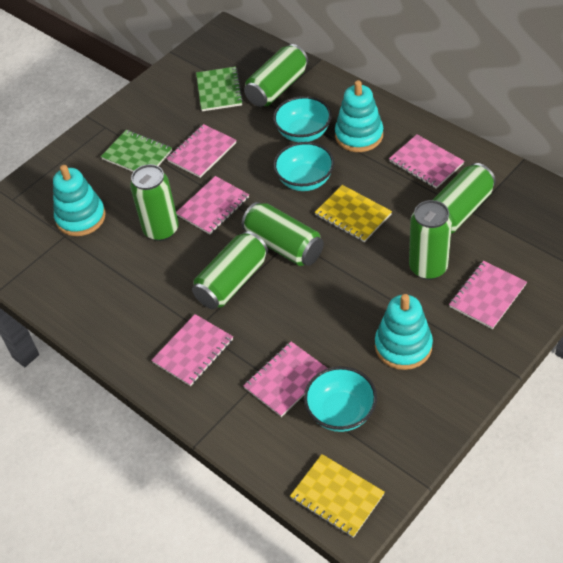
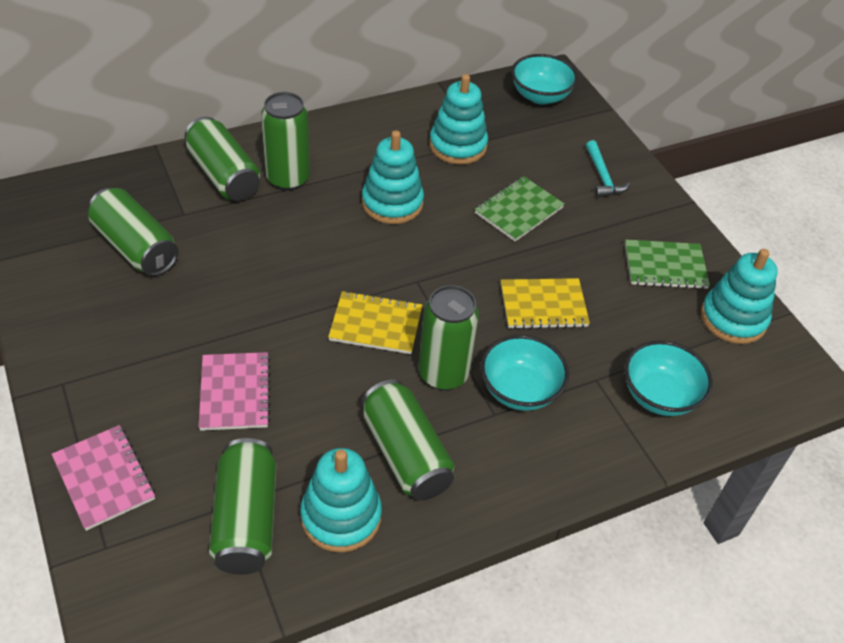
pink notebook: 6 -> 2
turquoise hammer: 0 -> 1
turquoise stacking toy: 3 -> 4

